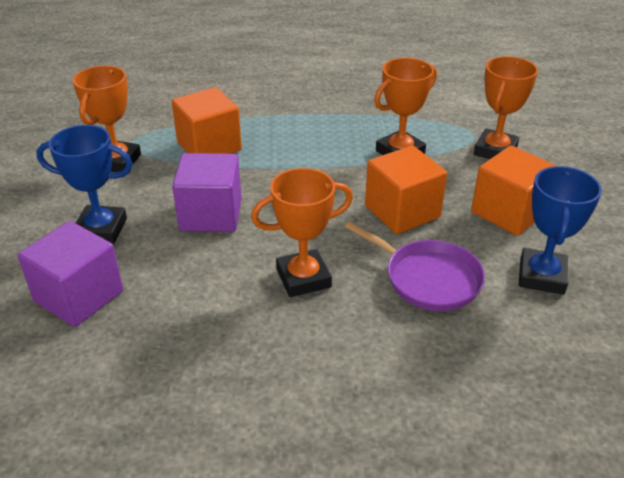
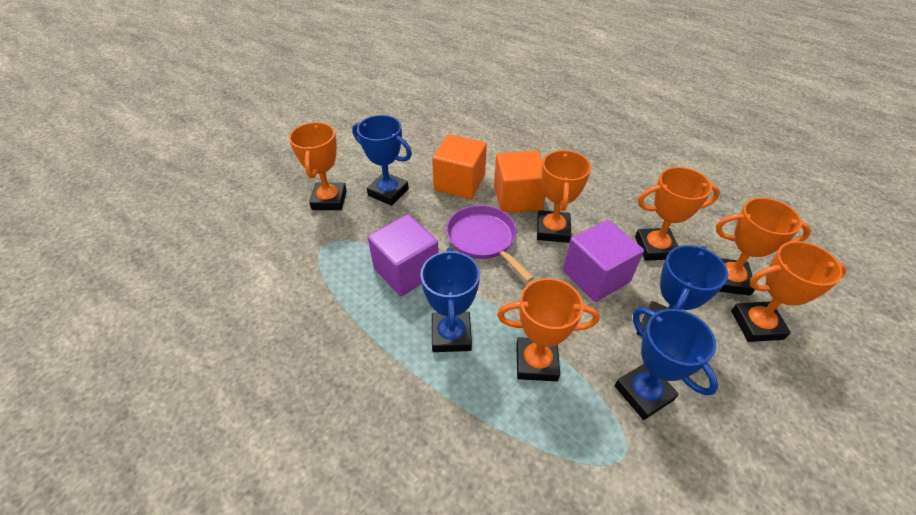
blue trophy: 2 -> 4
orange cube: 3 -> 2
orange trophy: 4 -> 6

